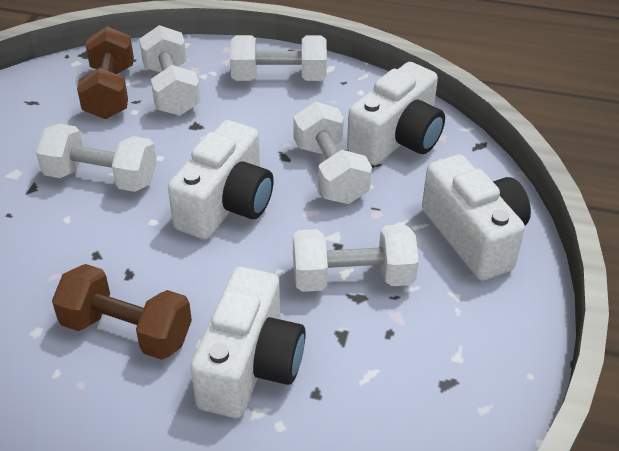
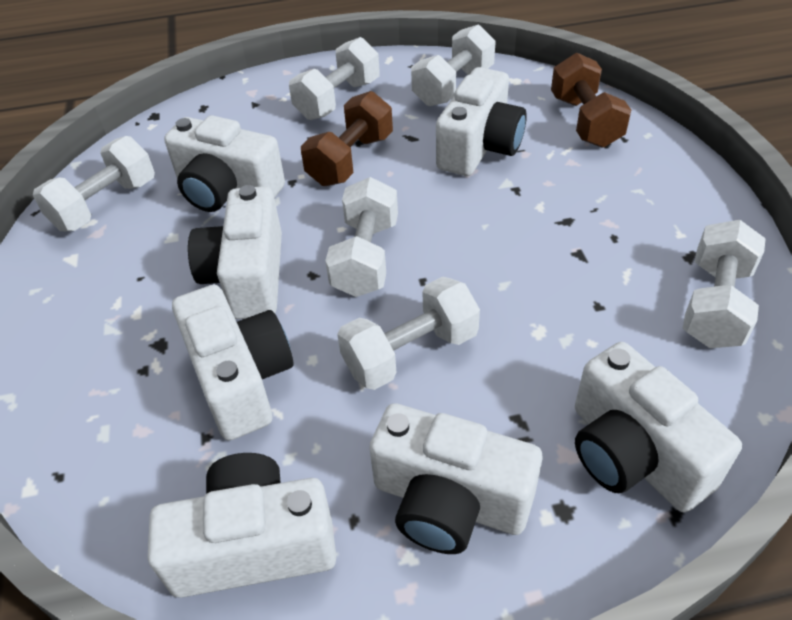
white camera: 4 -> 7
white dumbbell: 5 -> 6

